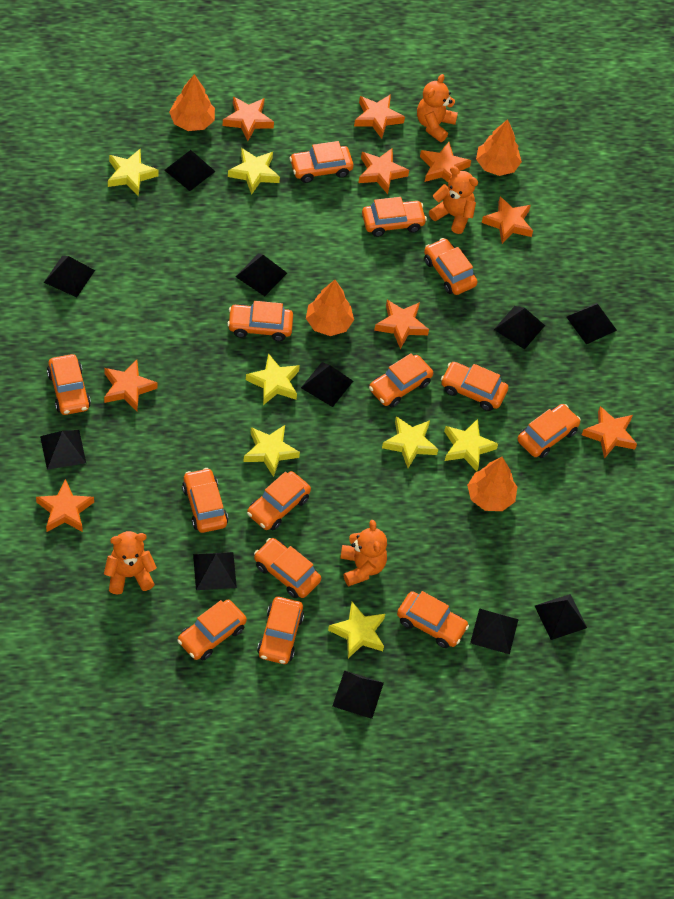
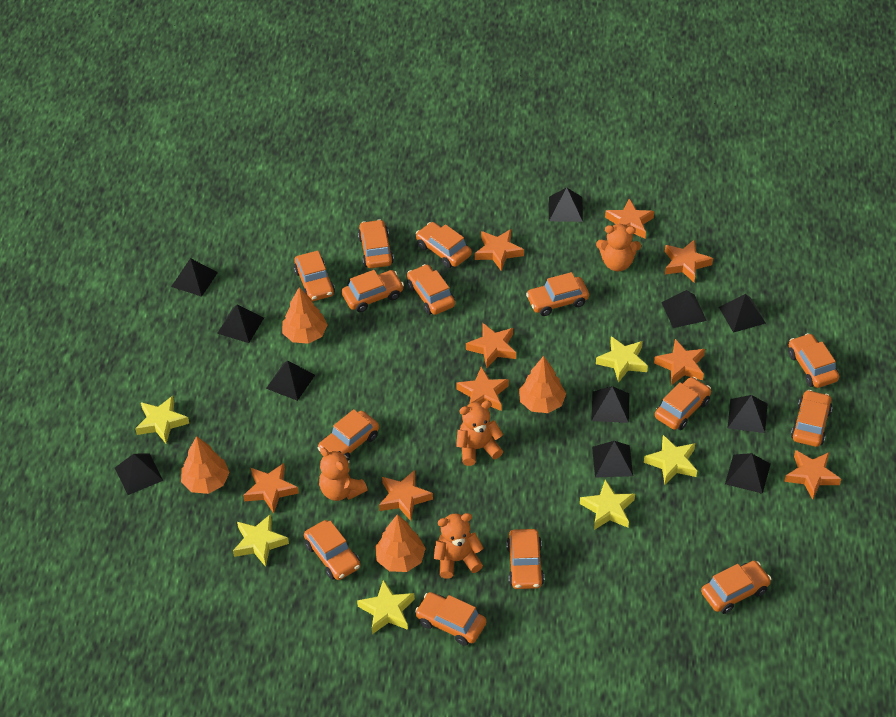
yellow star: 7 -> 6

